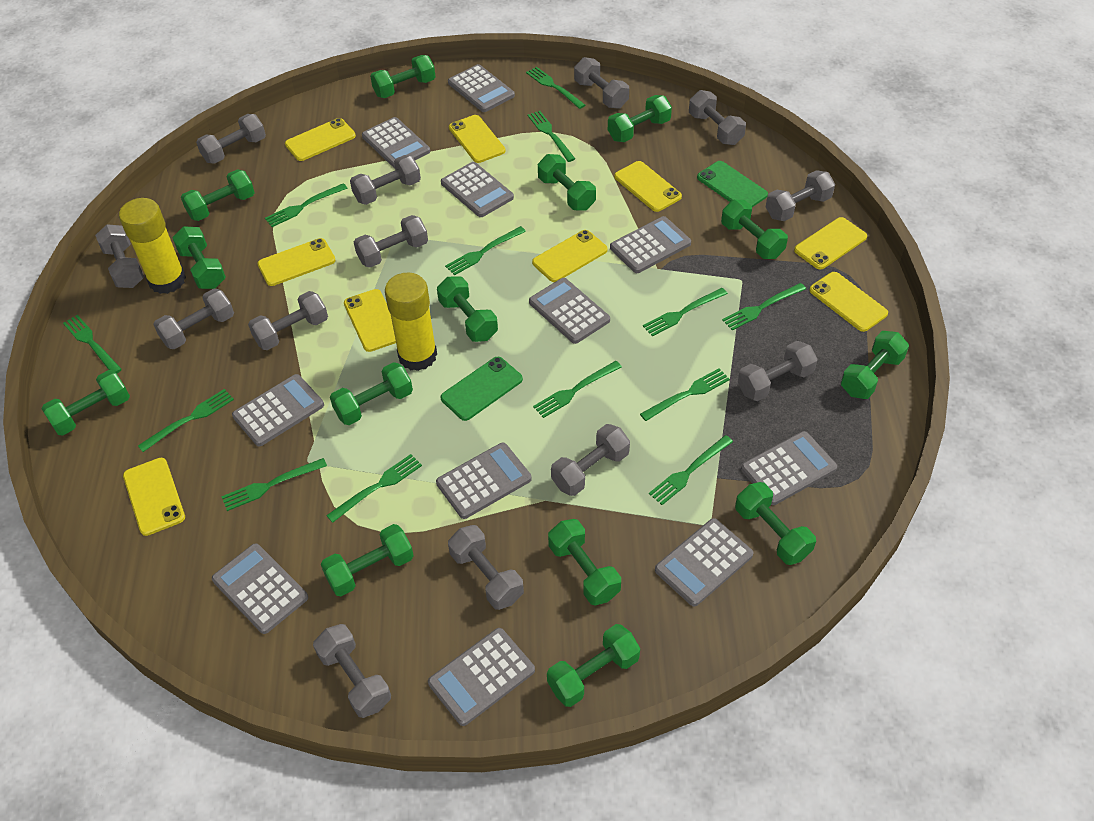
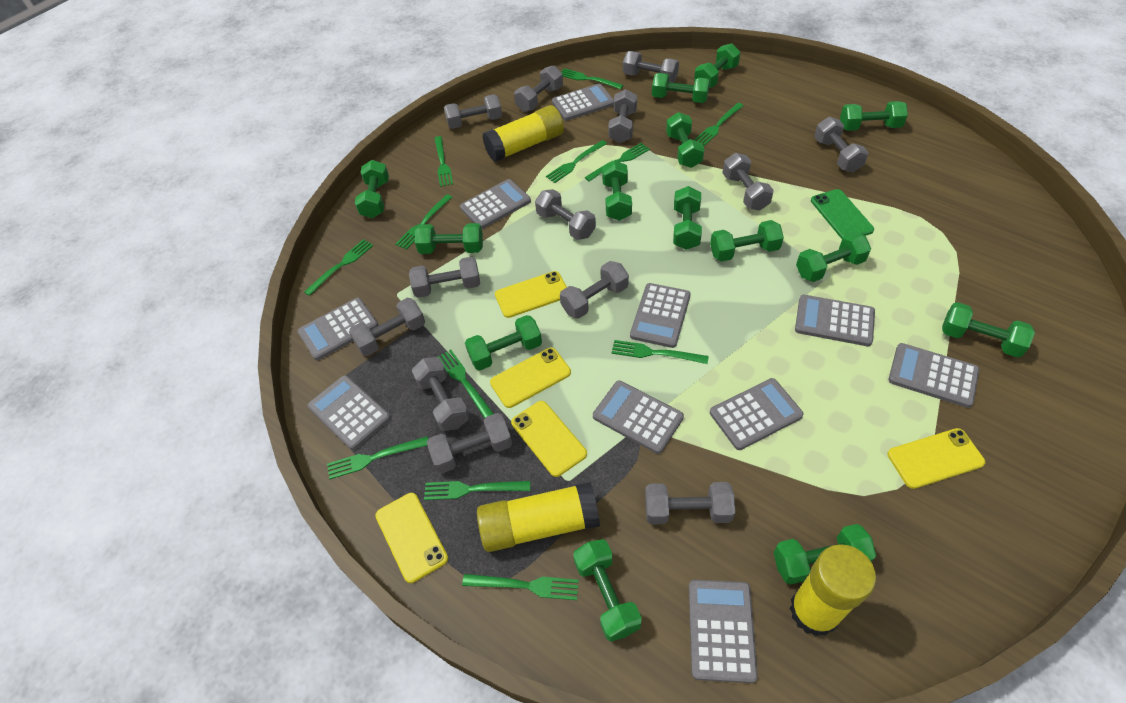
green fork: 13 -> 12
green phone: 2 -> 1
grey calculator: 11 -> 10
yellow glue stick: 2 -> 3
yellow phone: 9 -> 5

